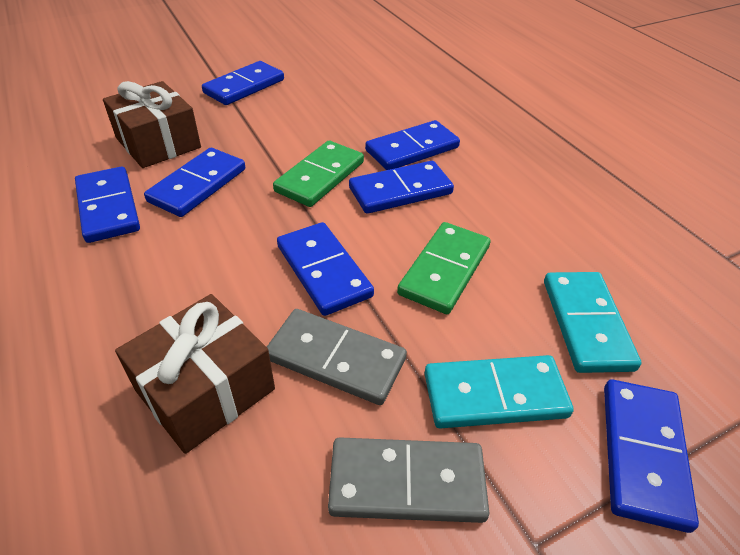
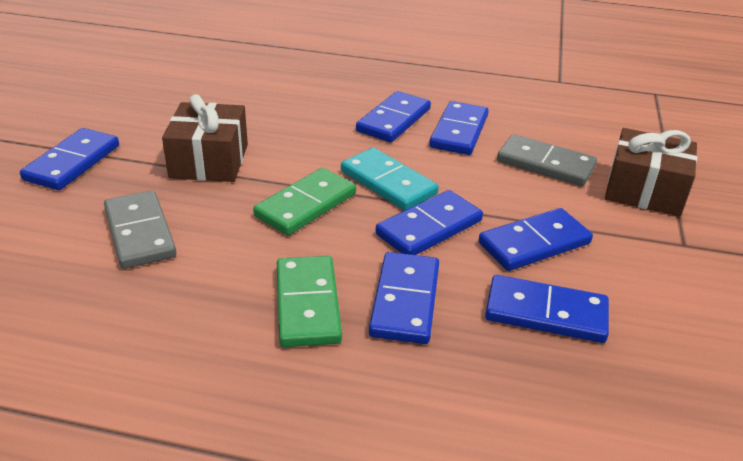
turquoise domino: 2 -> 1

